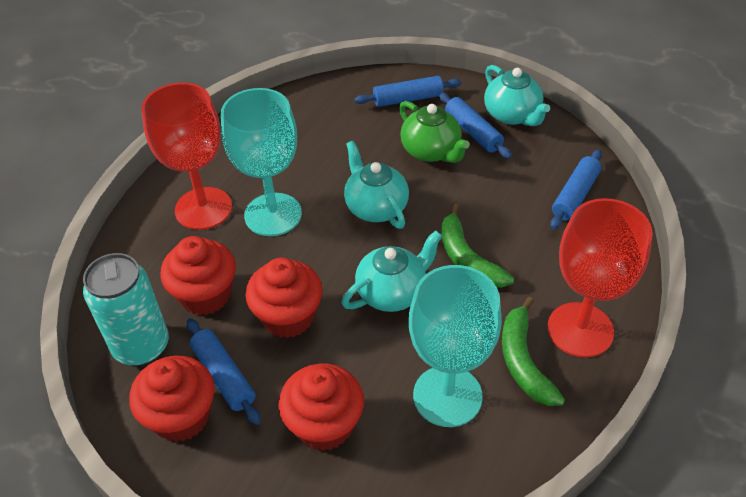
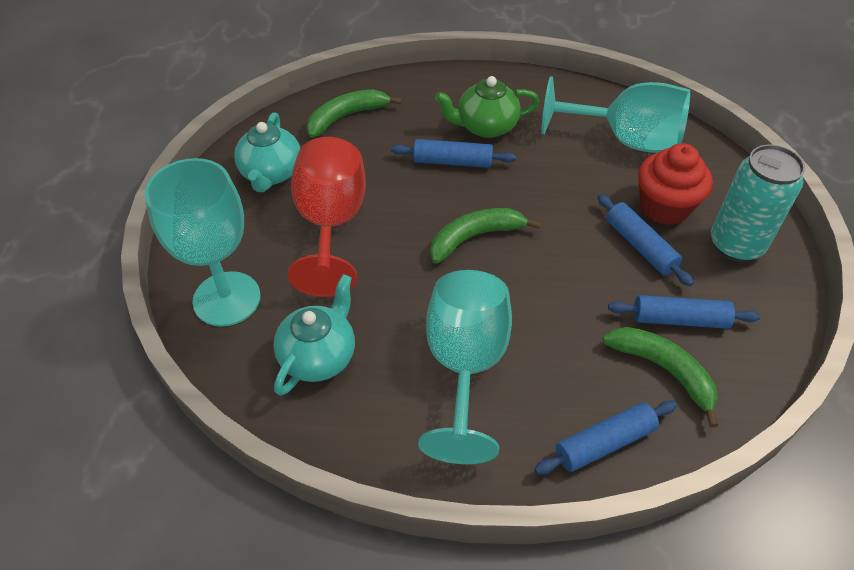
green banana: 2 -> 3
red cupcake: 4 -> 1
red goblet: 2 -> 1
turquoise goblet: 2 -> 3
turquoise teapot: 3 -> 2

